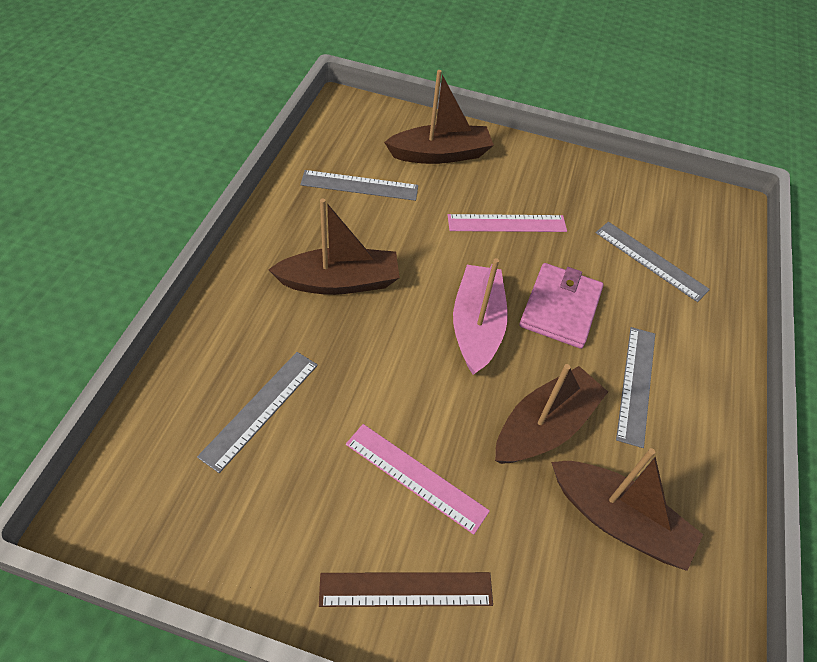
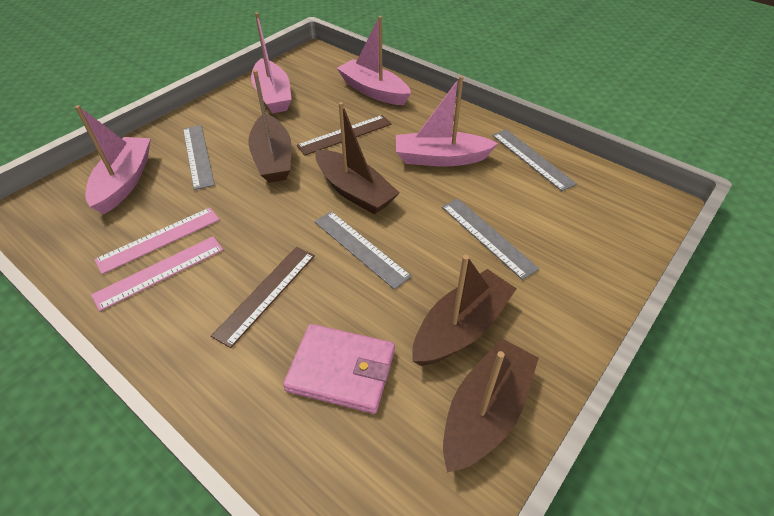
brown ruler: 1 -> 2
pink boat: 1 -> 4

